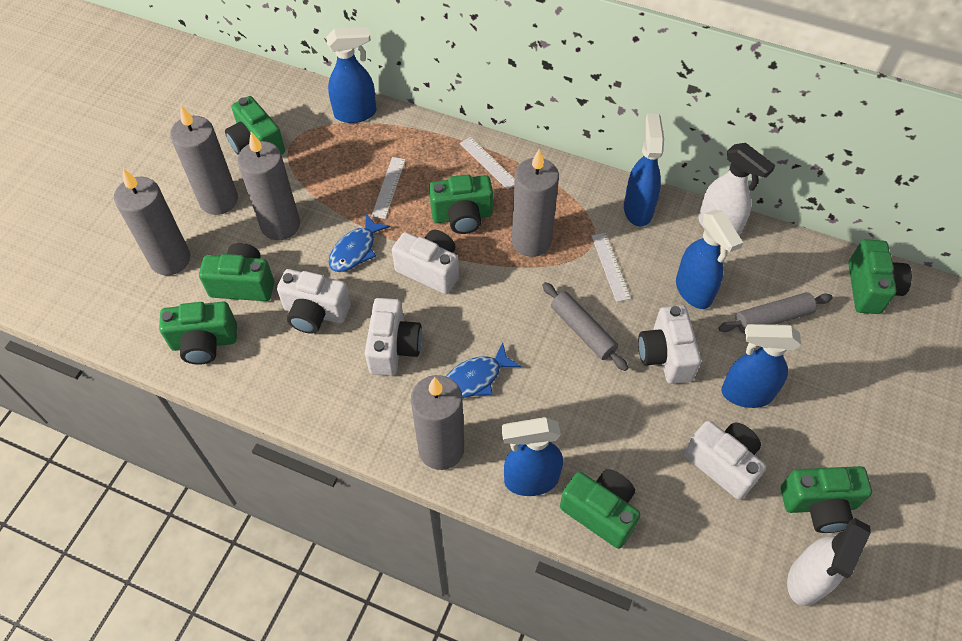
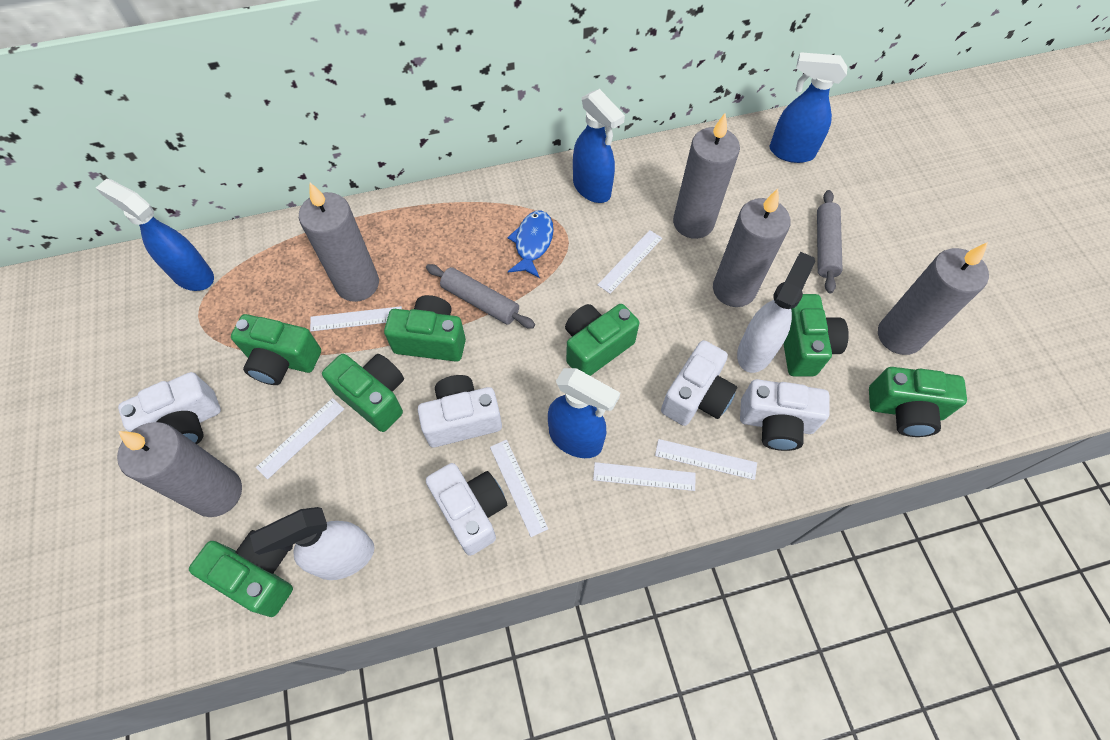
blue fish: 2 -> 1
blue spray bottle: 5 -> 4
white ruler: 3 -> 6

